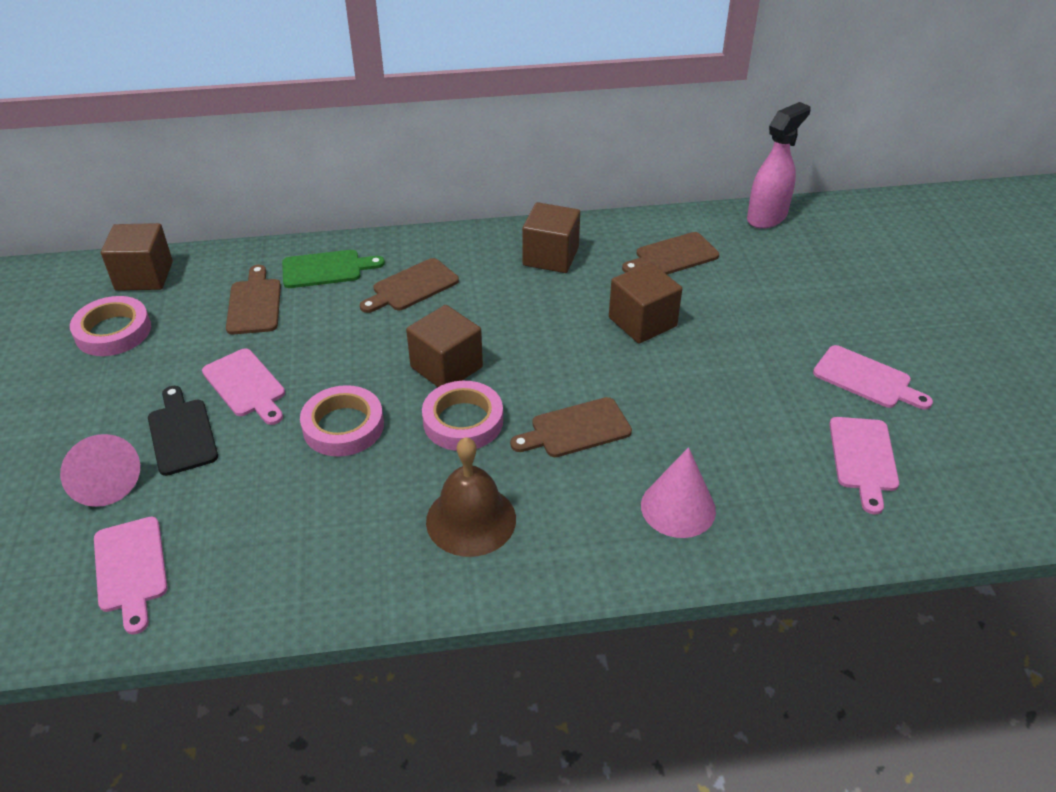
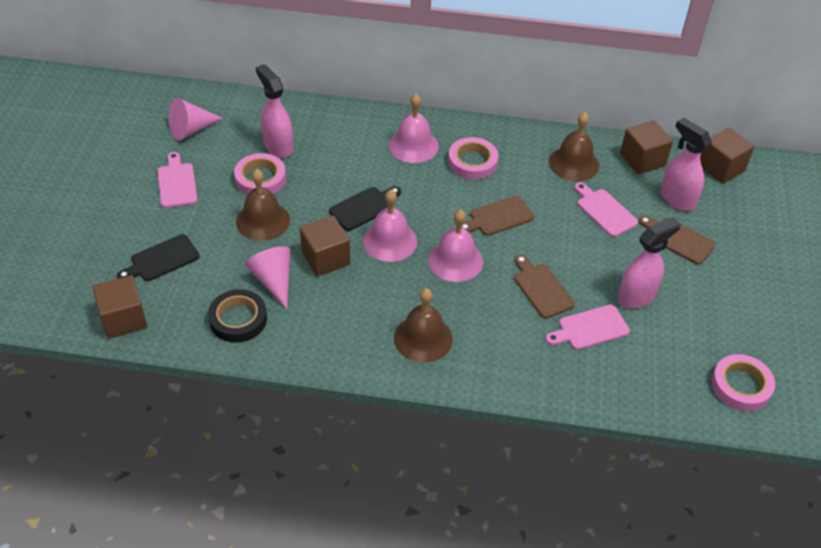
black cutting board: 1 -> 2
black tape: 0 -> 1
brown bell: 1 -> 3
brown cutting board: 4 -> 3
green cutting board: 1 -> 0
pink bell: 0 -> 3
pink cutting board: 4 -> 3
pink spray bottle: 1 -> 3

